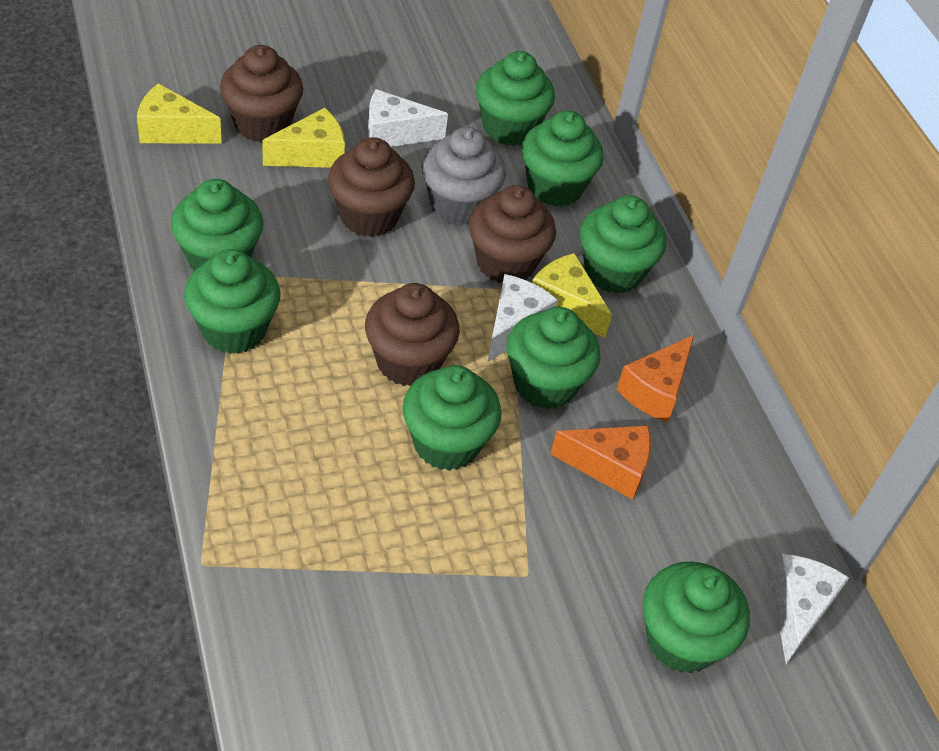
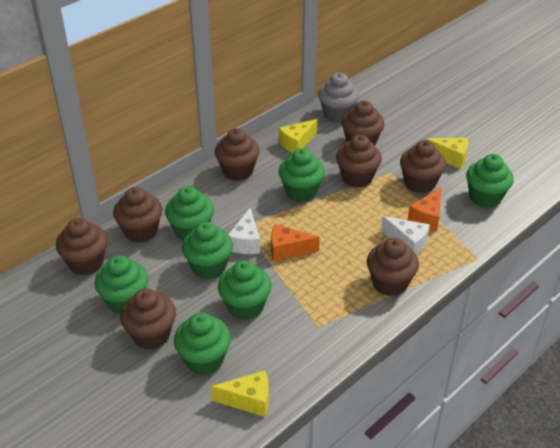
brown cupcake: 4 -> 8
green cupcake: 8 -> 7
white cheese: 3 -> 2

